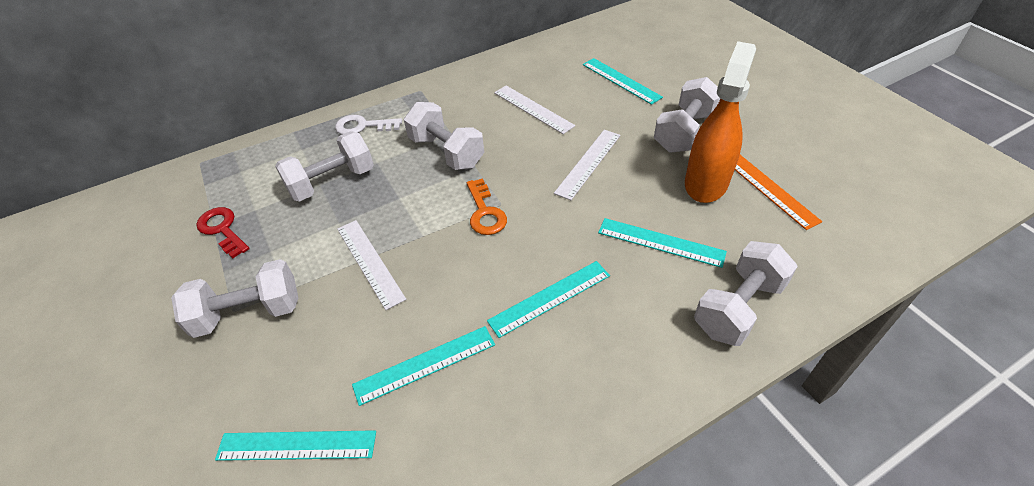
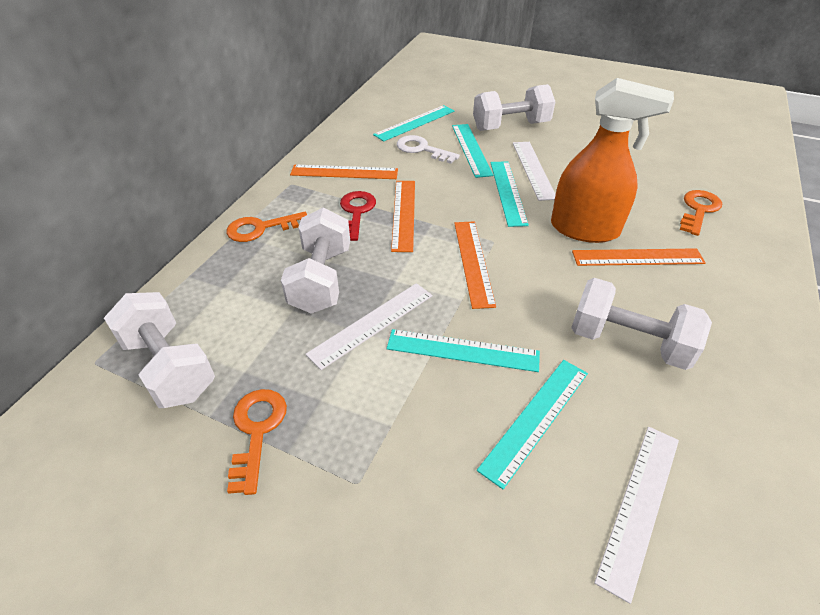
orange key: 1 -> 3
orange ruler: 1 -> 4
white dumbbell: 5 -> 4

